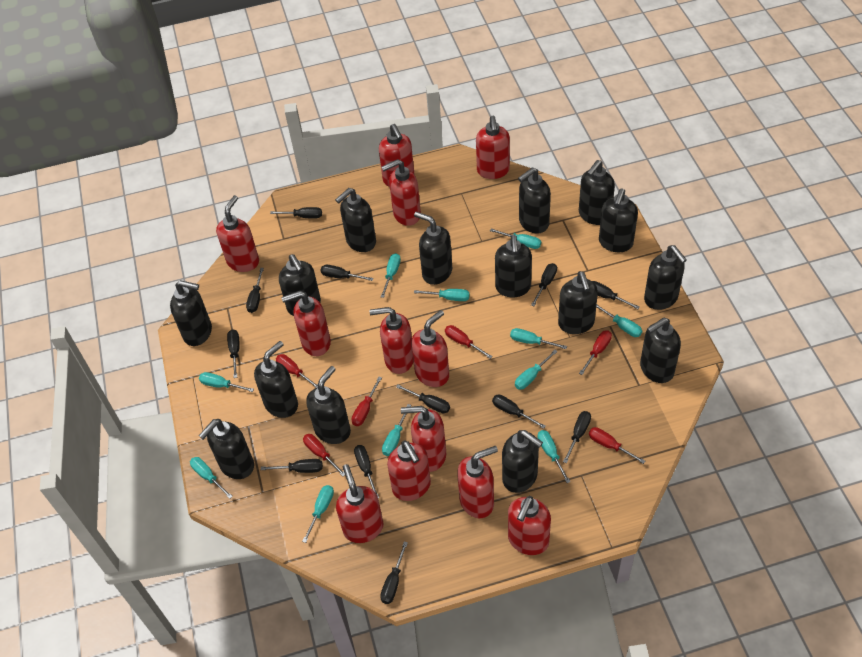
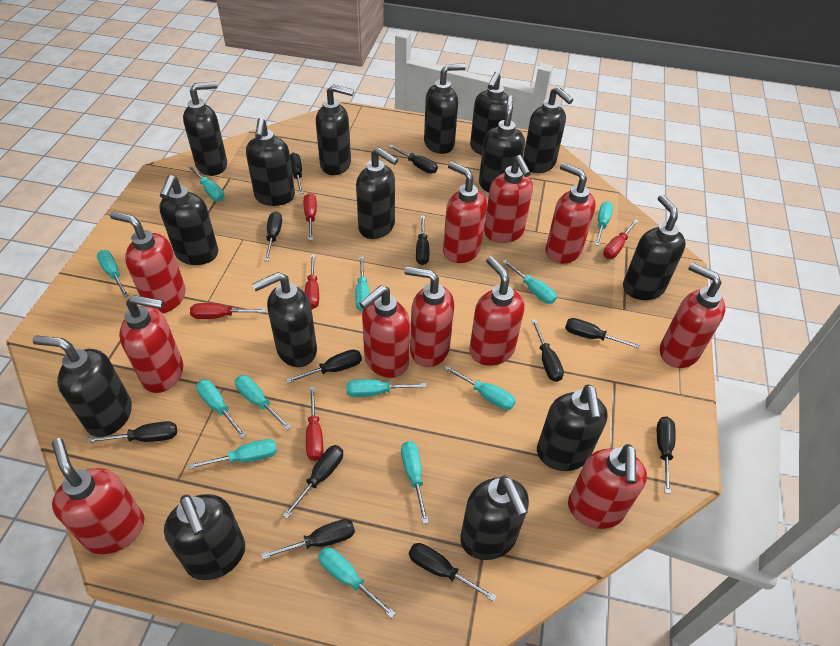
red screwdriver: 6 -> 5
red soap dispenser: 12 -> 11
turquoise screwdriver: 11 -> 12

